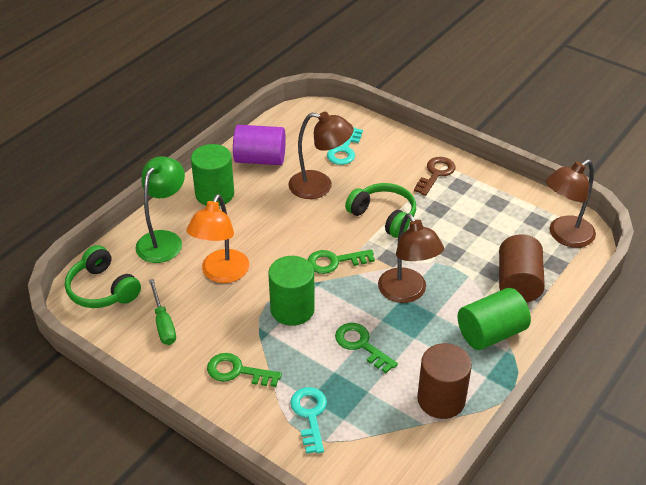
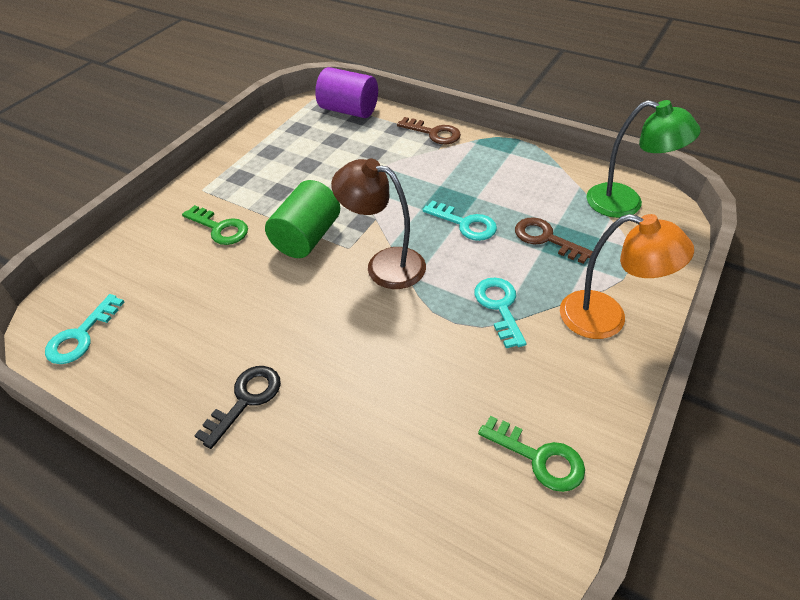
black key: 0 -> 1
brown cylinder: 2 -> 0
brown key: 1 -> 2
brown lamp: 3 -> 1
green cylinder: 3 -> 1
green headphones: 2 -> 0
green key: 3 -> 2
green screwdriver: 1 -> 0
turquoise key: 2 -> 3

